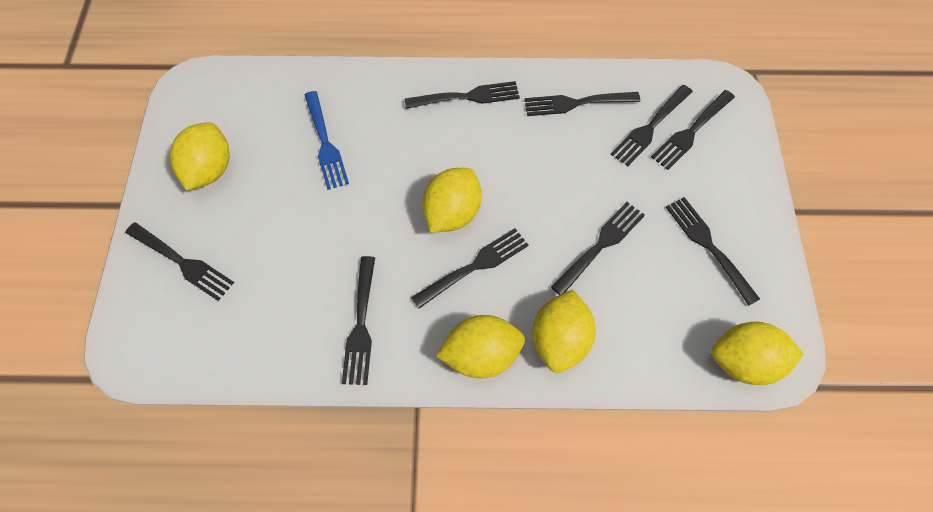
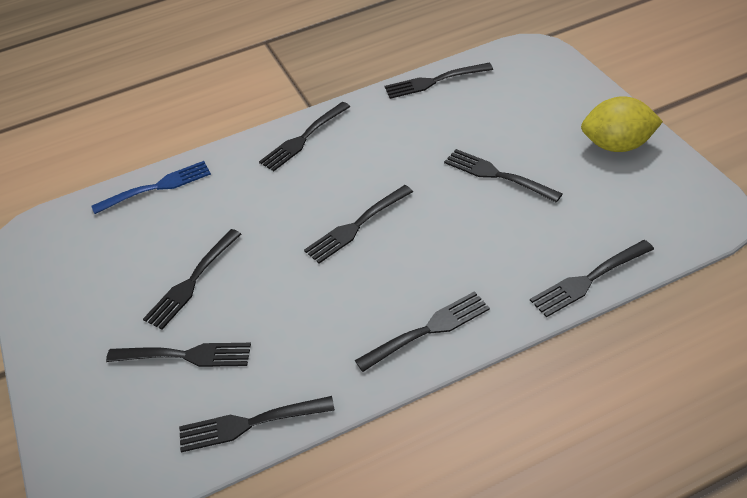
yellow lemon: 5 -> 1

